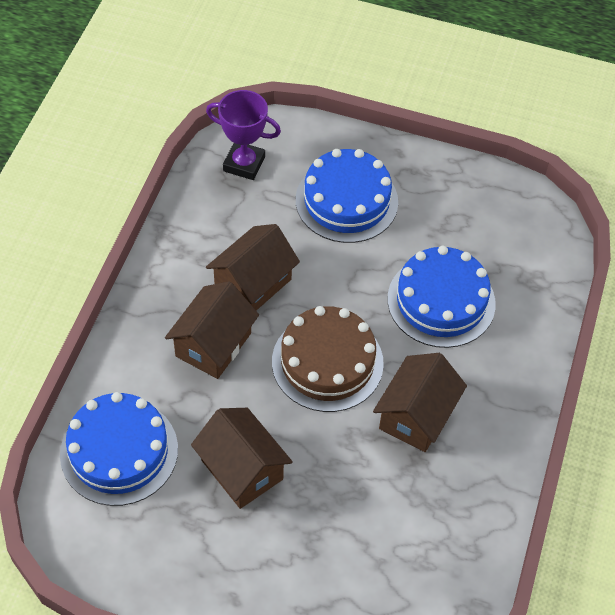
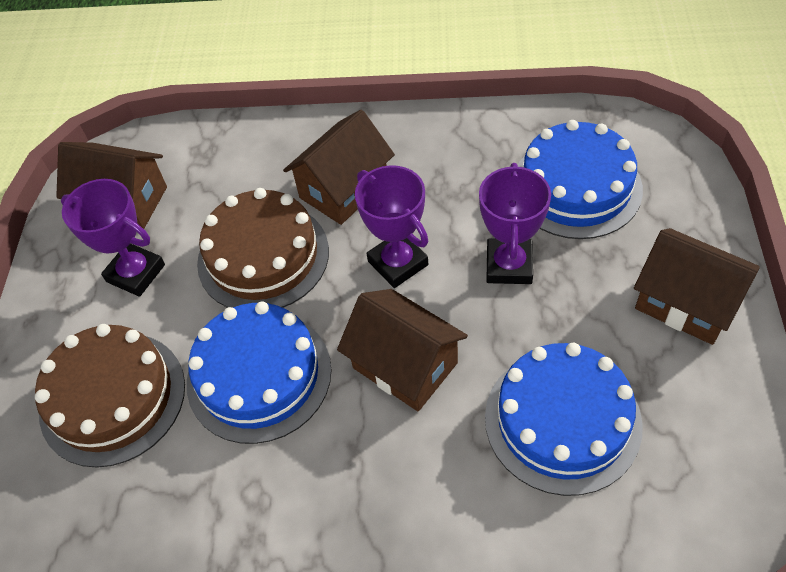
brown cake: 1 -> 2
purple trophy: 1 -> 3

